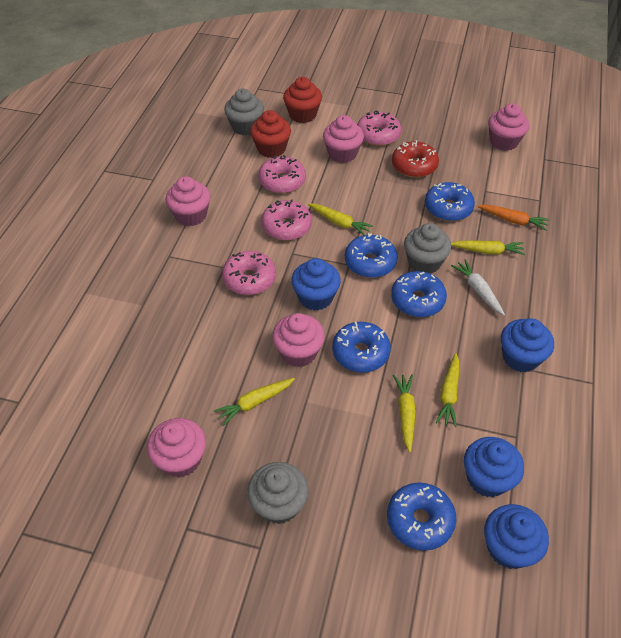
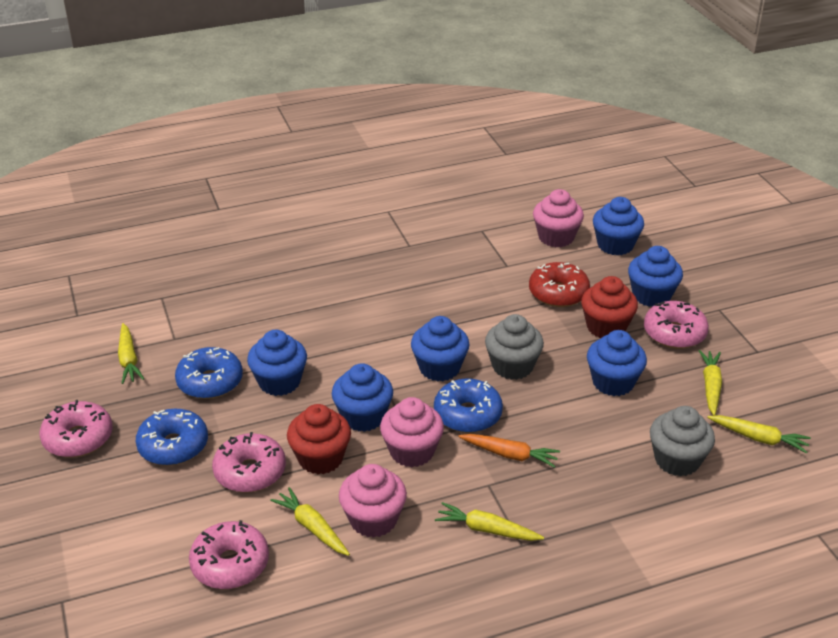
blue cupcake: 4 -> 6
blue donut: 5 -> 3
grey cupcake: 3 -> 2
pink cupcake: 5 -> 3
white carrot: 1 -> 0

